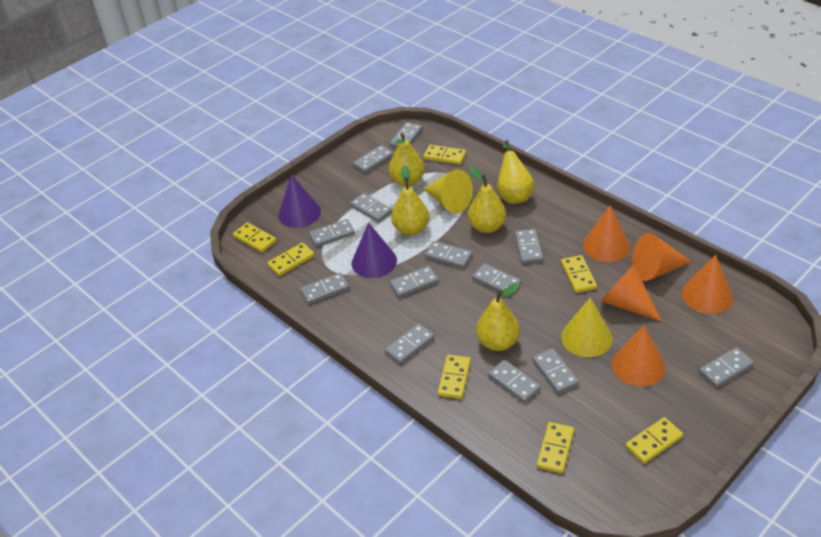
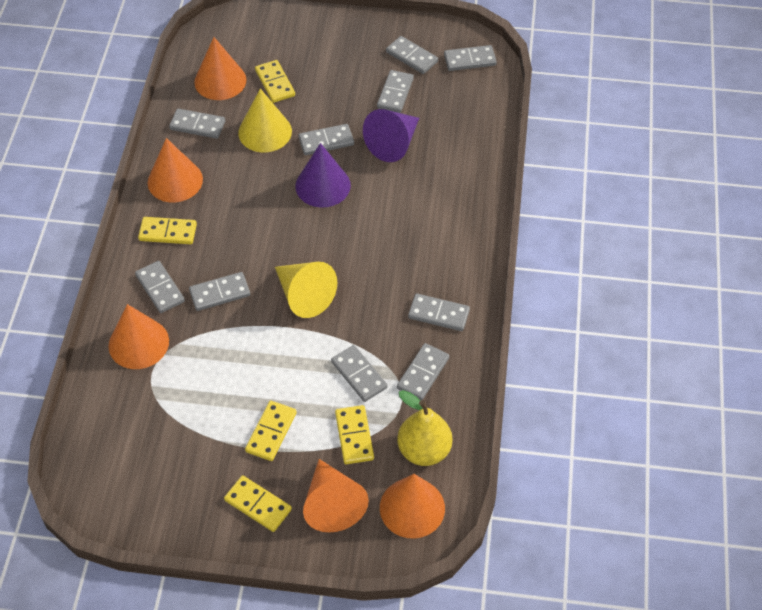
grey domino: 13 -> 10
yellow domino: 7 -> 5
yellow pear: 5 -> 1

